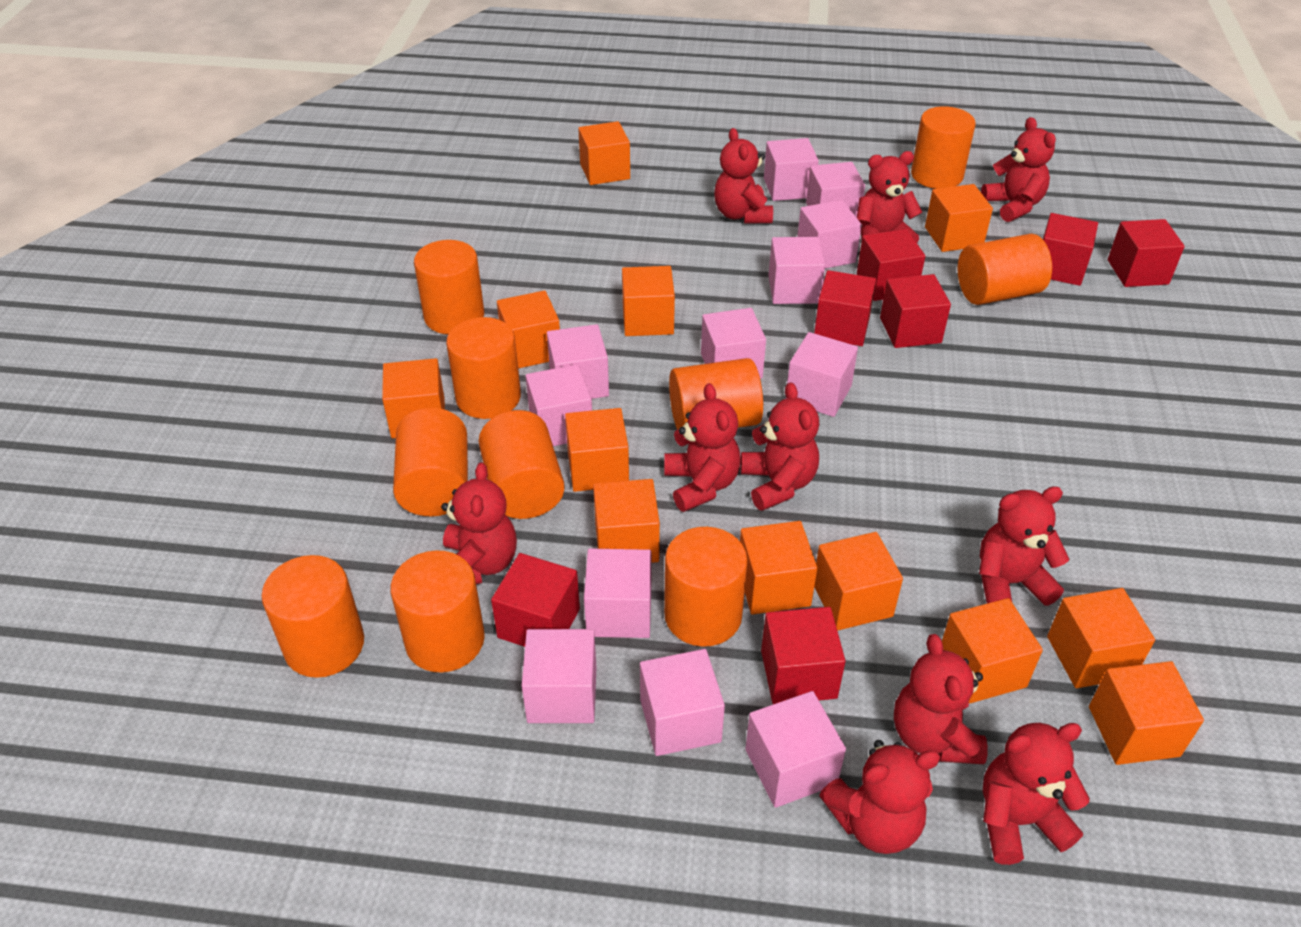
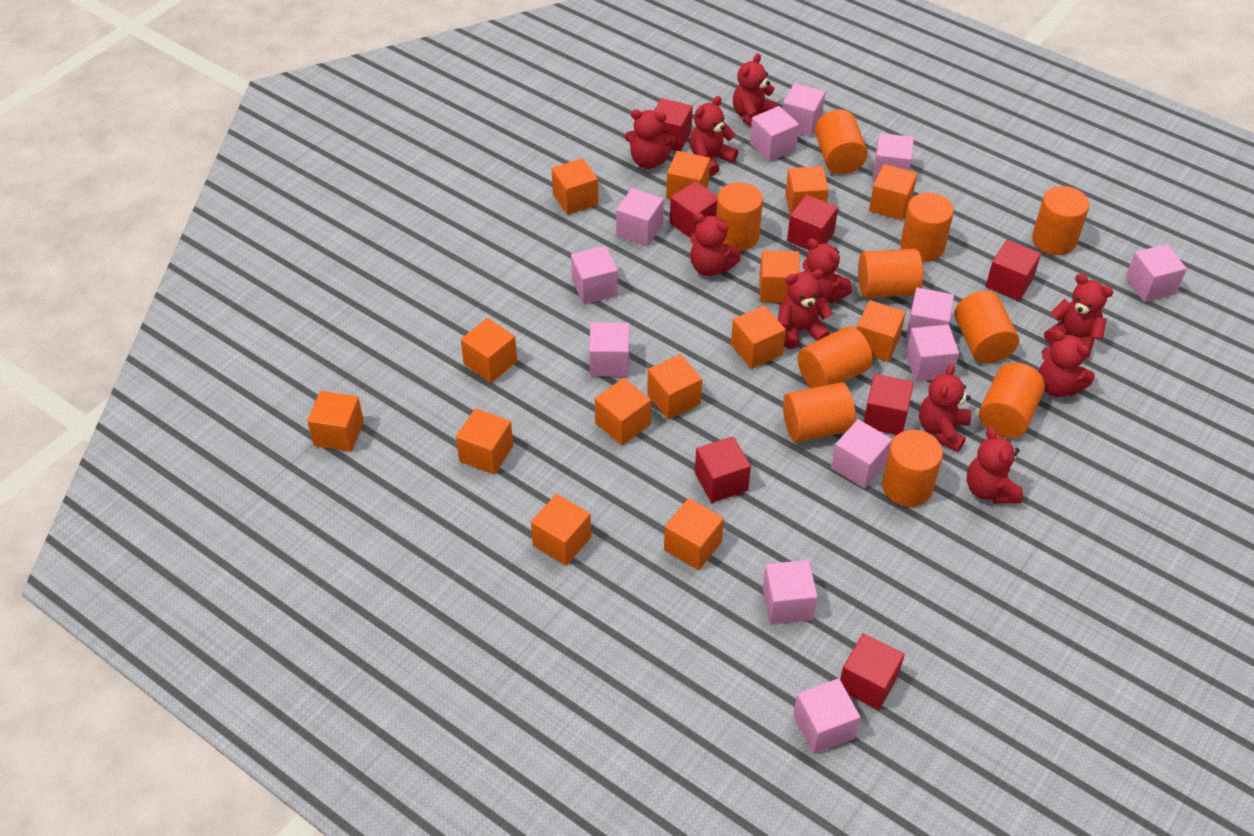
orange cube: 12 -> 14

